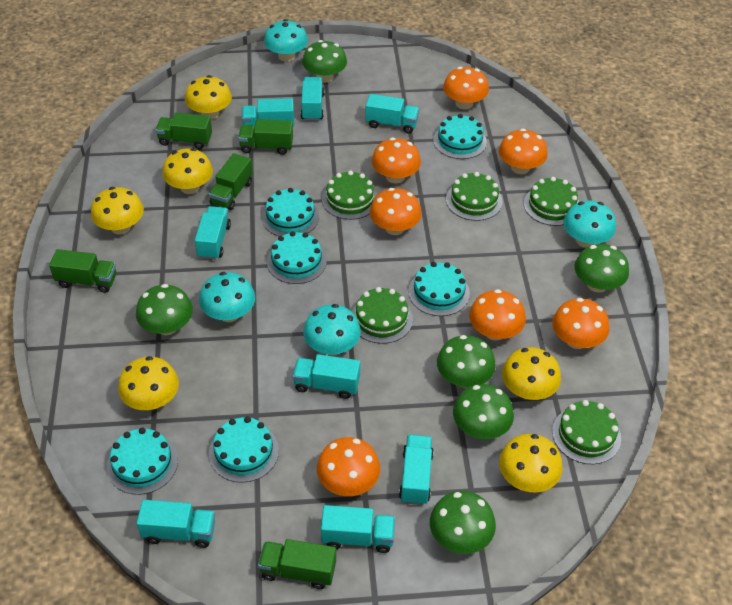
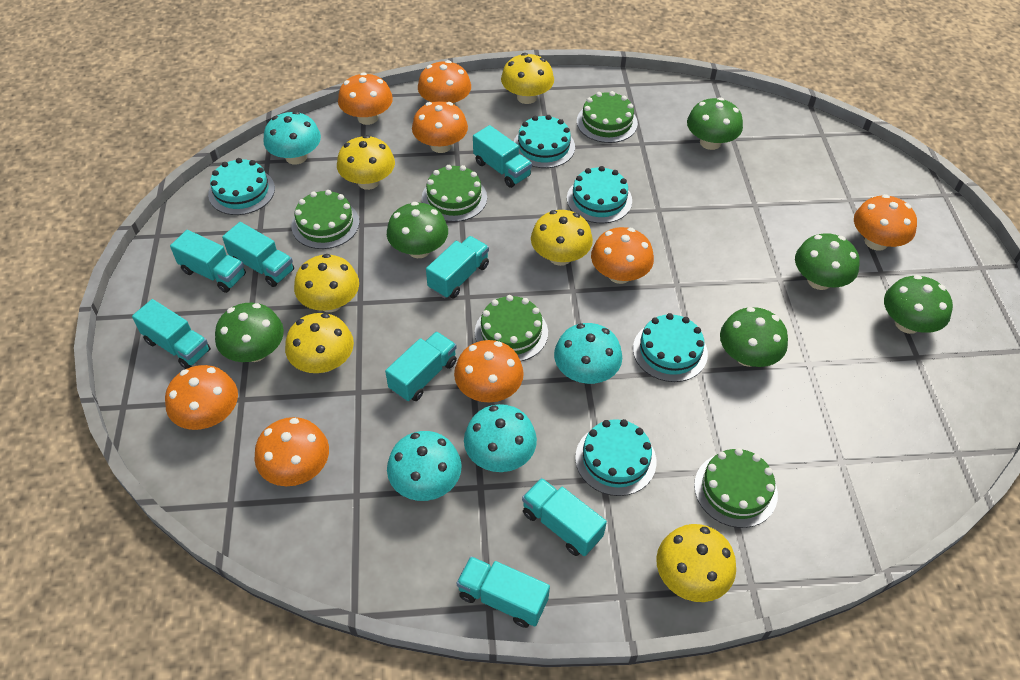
green truck: 5 -> 0
orange mushroom: 7 -> 8
turquoise cake: 6 -> 5

